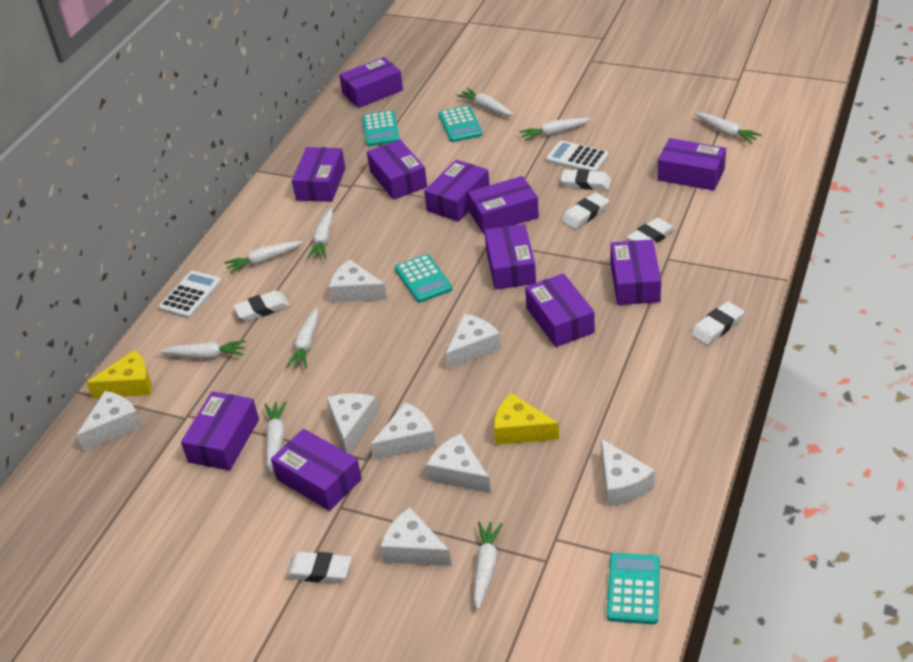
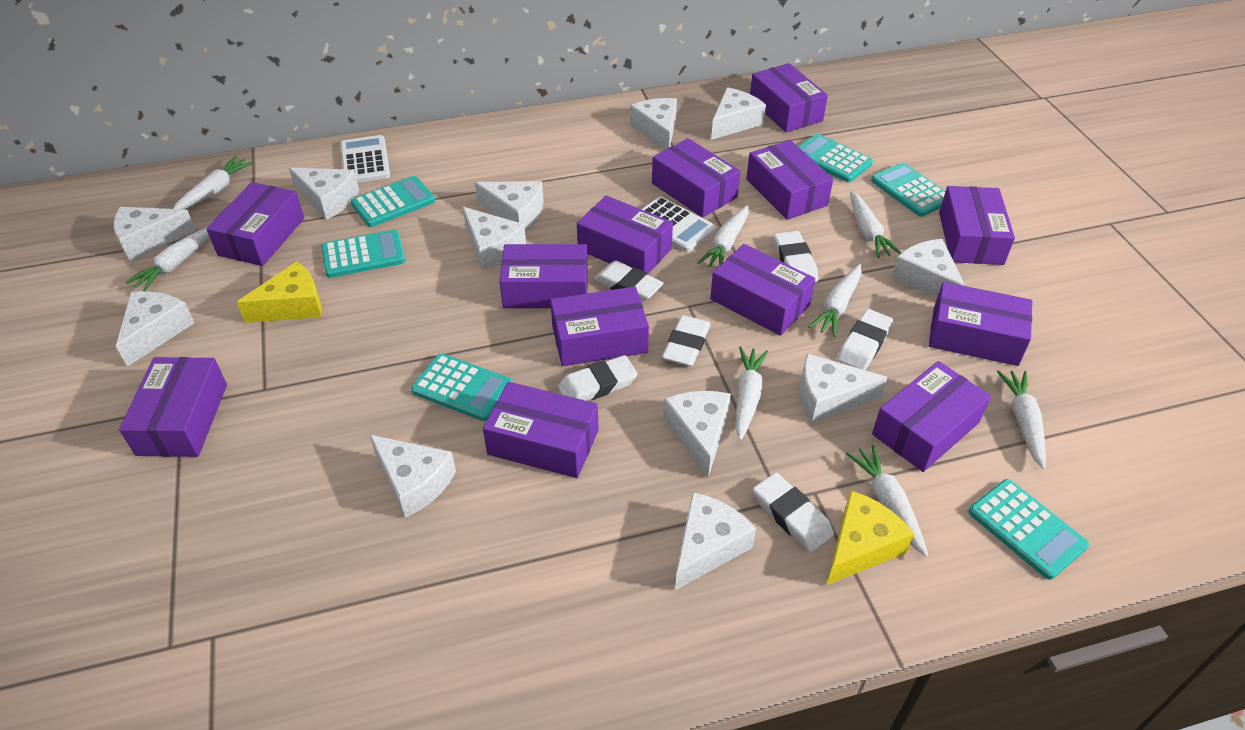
purple box: 11 -> 13
turquoise calculator: 4 -> 6
white carrot: 9 -> 8
white cheese: 8 -> 12

